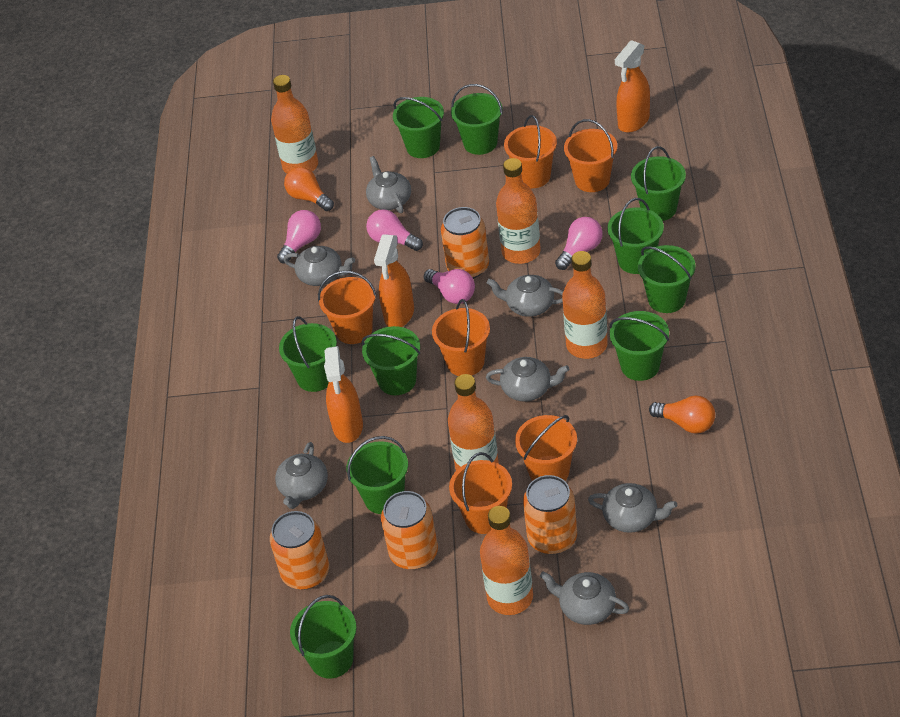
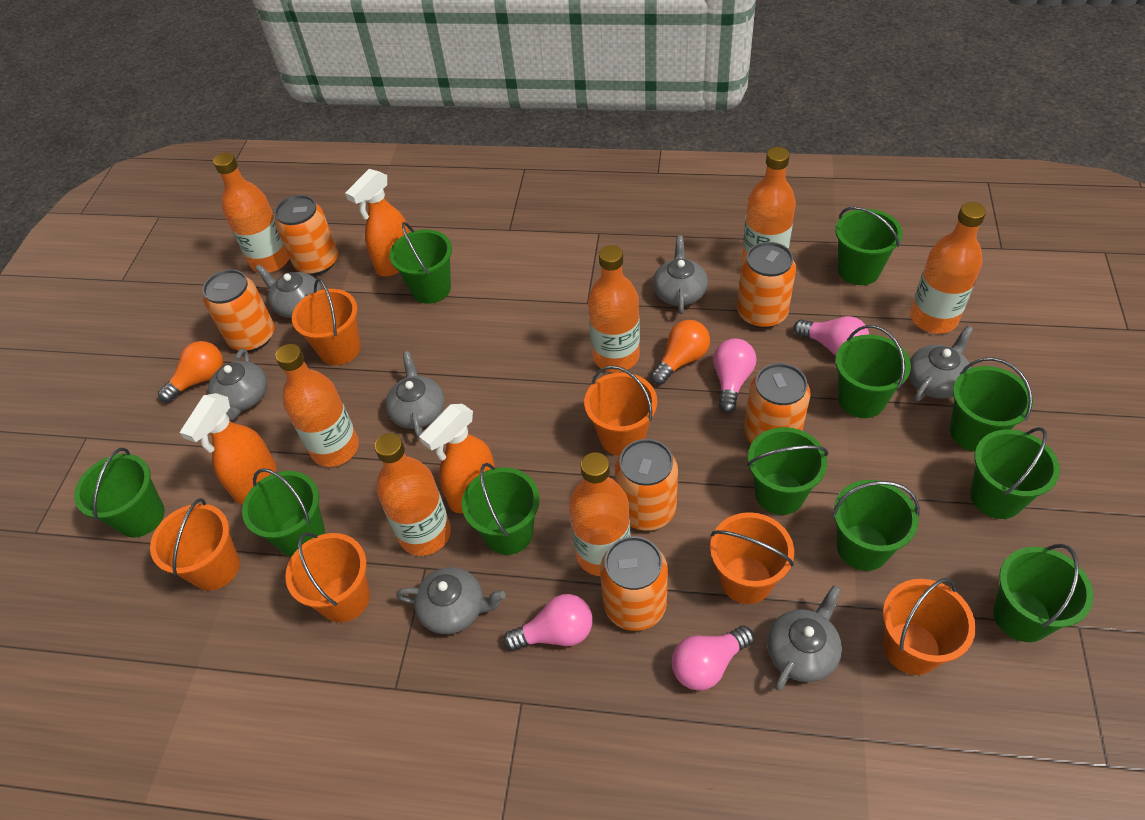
green bucket: 10 -> 11
orange bottle: 5 -> 7
orange can: 4 -> 6

